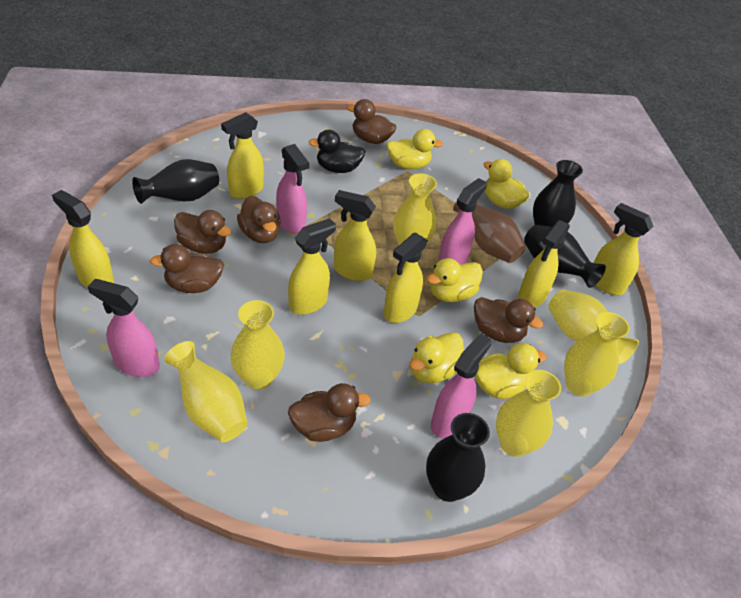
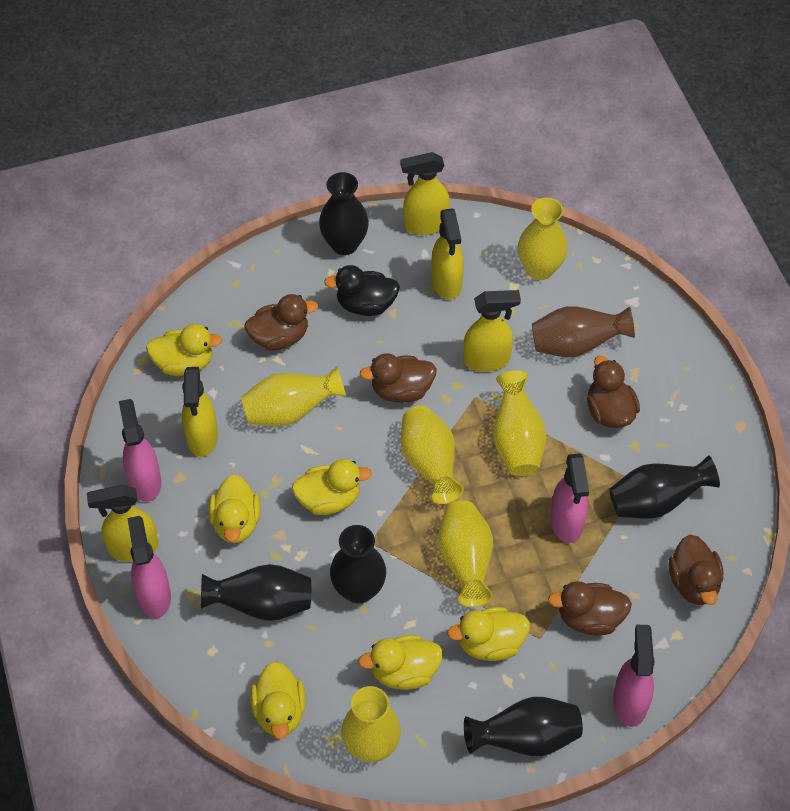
black vase: 4 -> 5
brown duck: 6 -> 5
yellow duck: 5 -> 6
yellow spray bottle: 7 -> 5

